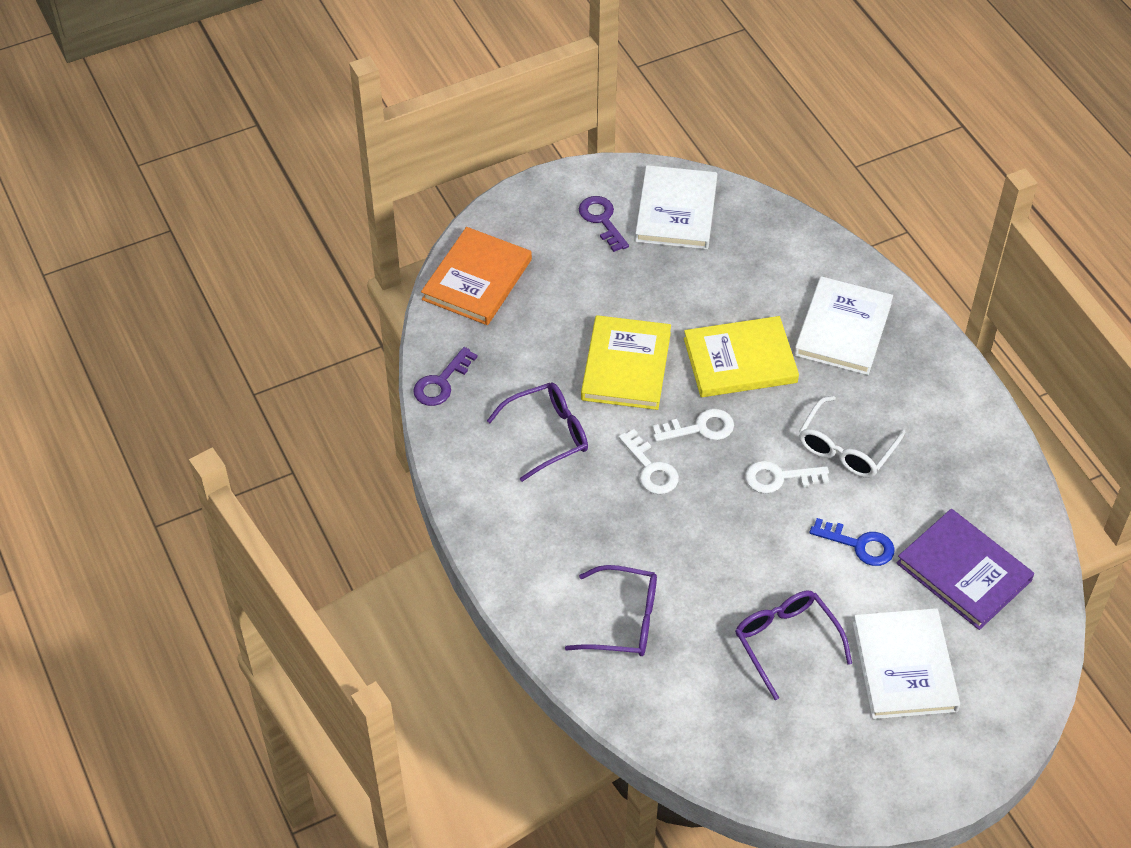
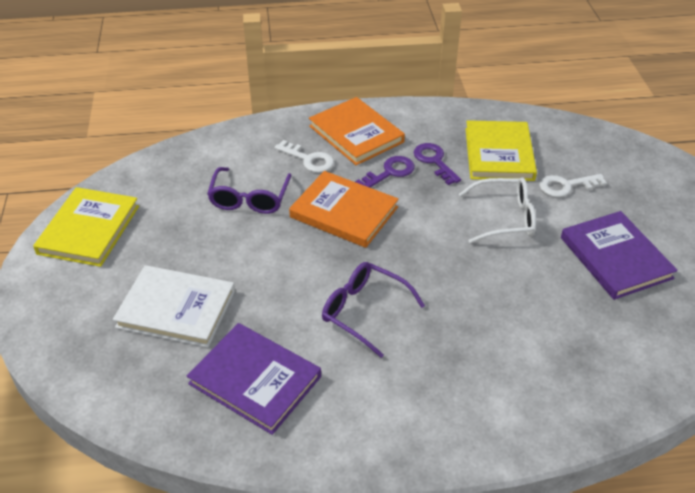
blue key: 1 -> 0
orange book: 1 -> 2
purple book: 1 -> 2
purple glasses: 3 -> 2
white book: 3 -> 1
white key: 3 -> 2

